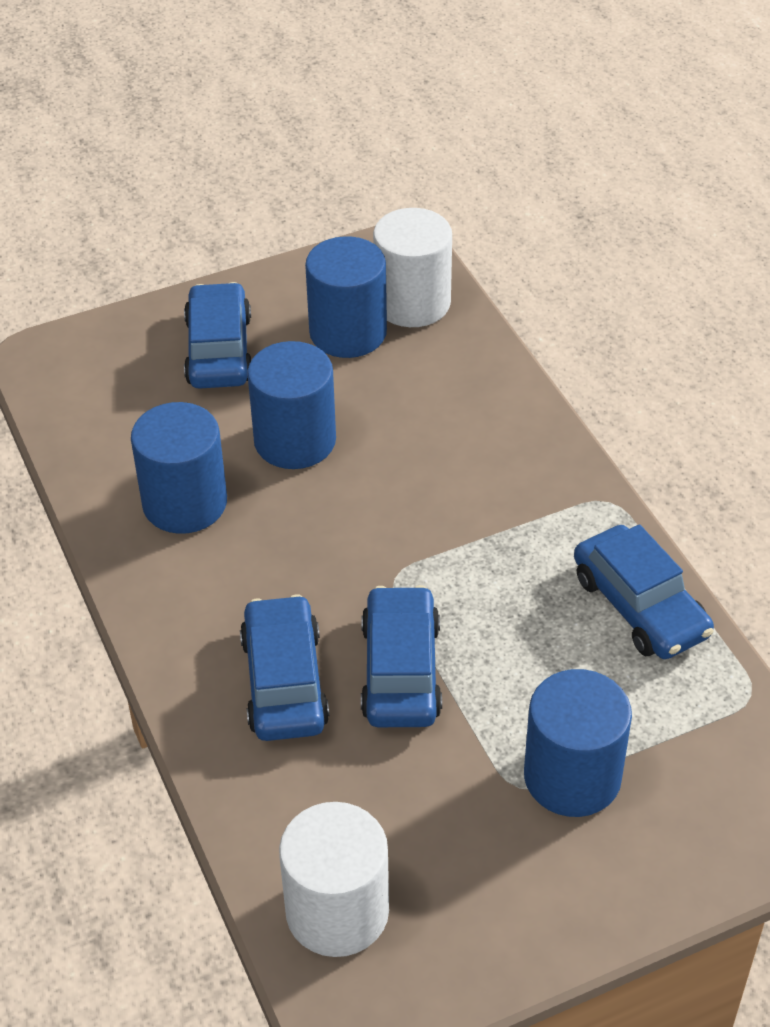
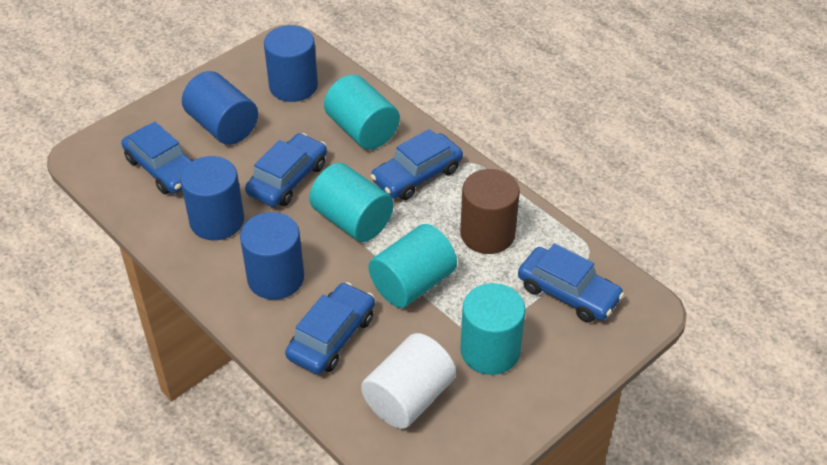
blue car: 4 -> 5
brown cylinder: 0 -> 1
turquoise cylinder: 0 -> 4
white cylinder: 2 -> 1

